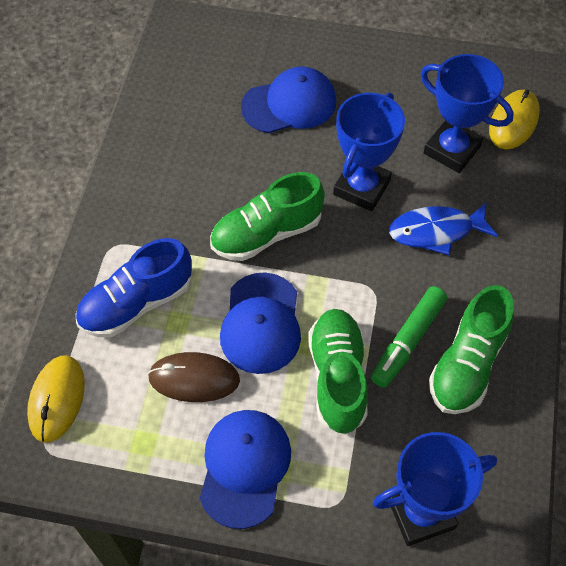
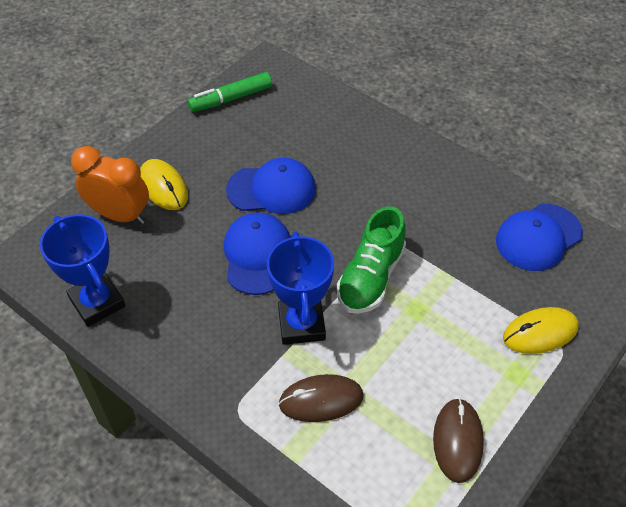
blue fish: 1 -> 0
blue shoe: 1 -> 0
blue trophy: 3 -> 2
brown mouse: 1 -> 2
green shoe: 3 -> 1
orange clock: 0 -> 1

